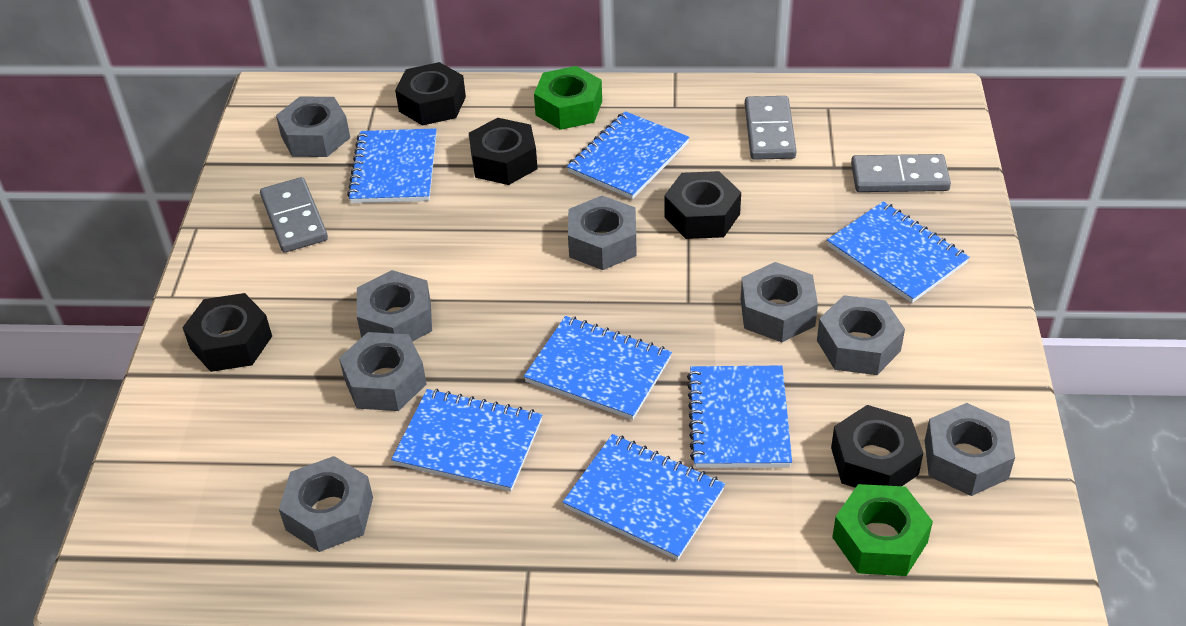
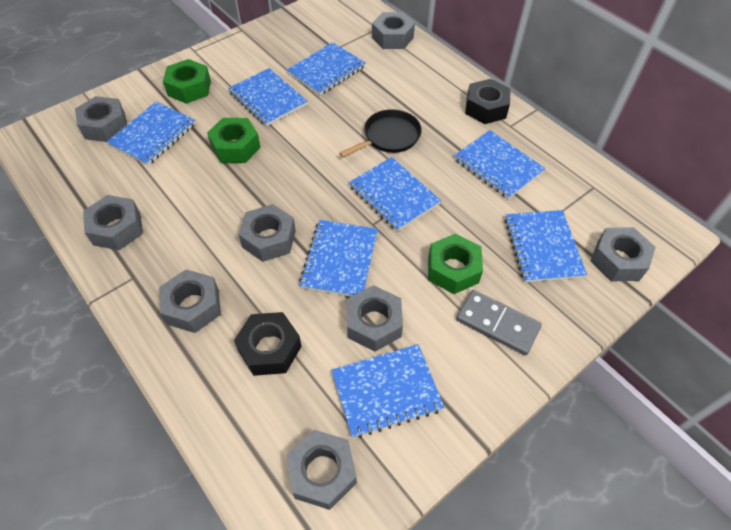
black nut: 5 -> 2
black pan: 0 -> 1
blue notebook: 7 -> 8
green nut: 2 -> 3
grey domino: 3 -> 1

